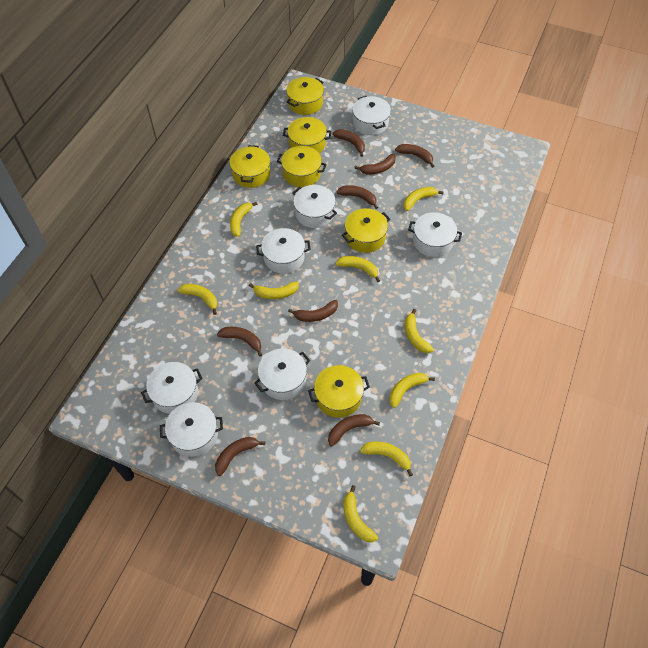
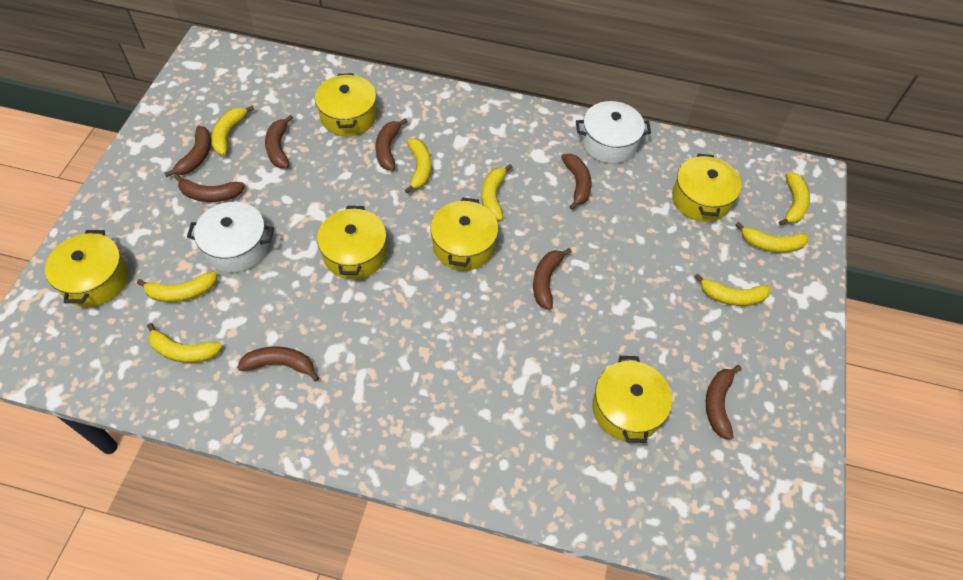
white pot: 7 -> 2
yellow banana: 9 -> 8

